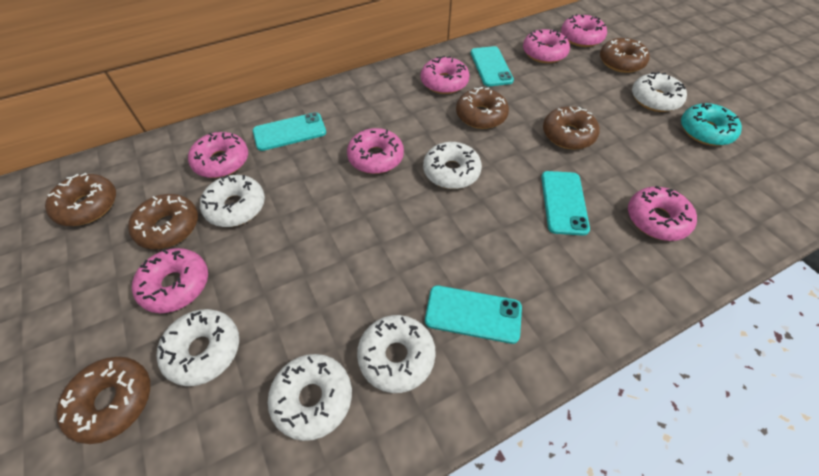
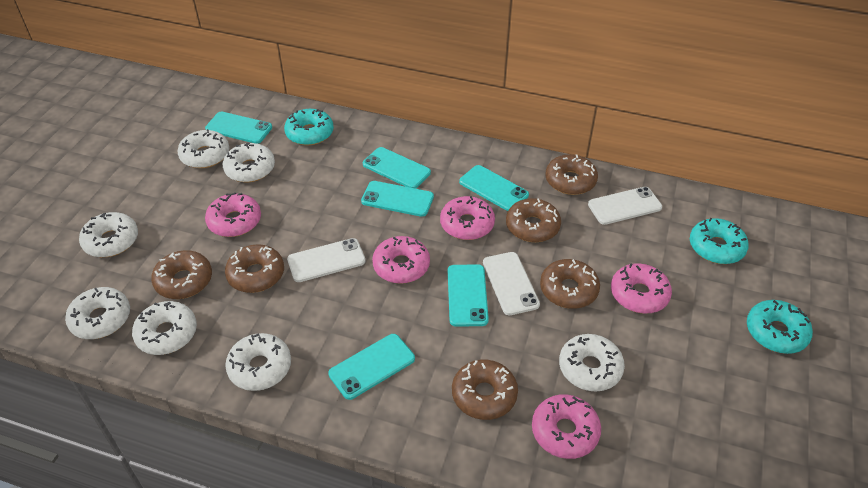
pink donut: 7 -> 5
turquoise donut: 1 -> 3
turquoise phone: 4 -> 6
white donut: 6 -> 7
white phone: 0 -> 3

